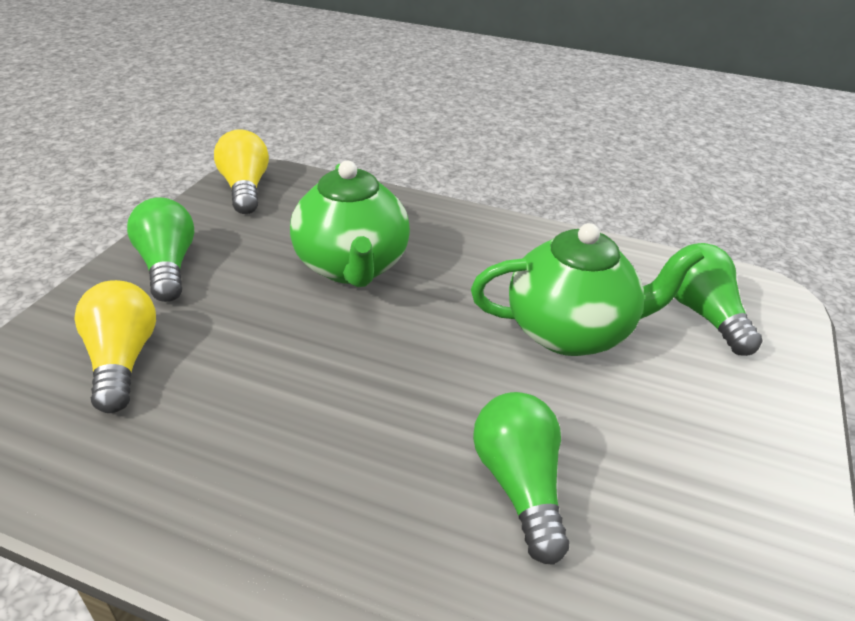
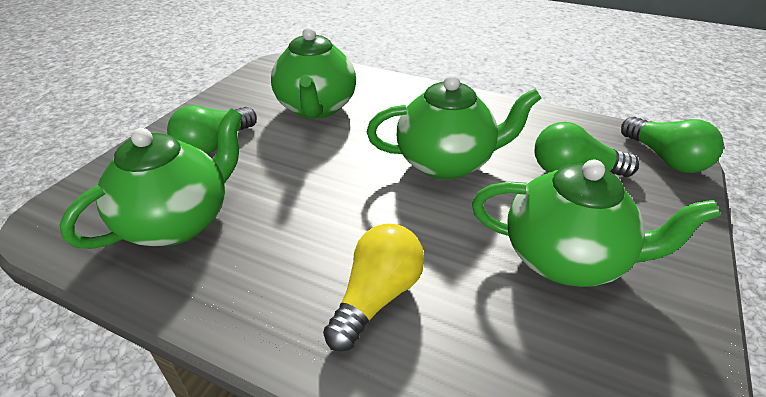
green teapot: 2 -> 4
yellow light bulb: 2 -> 1

